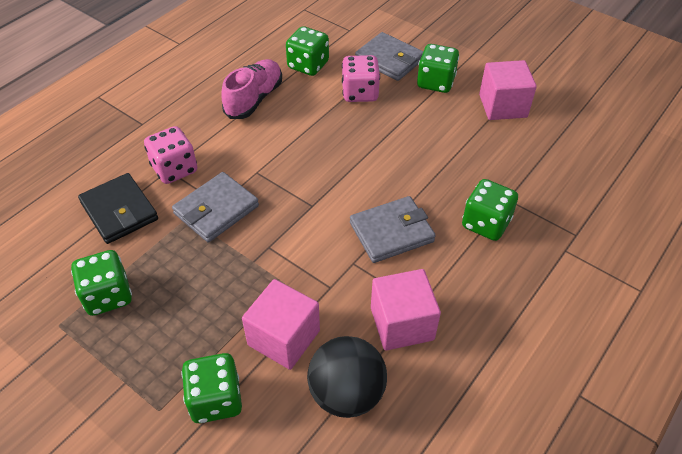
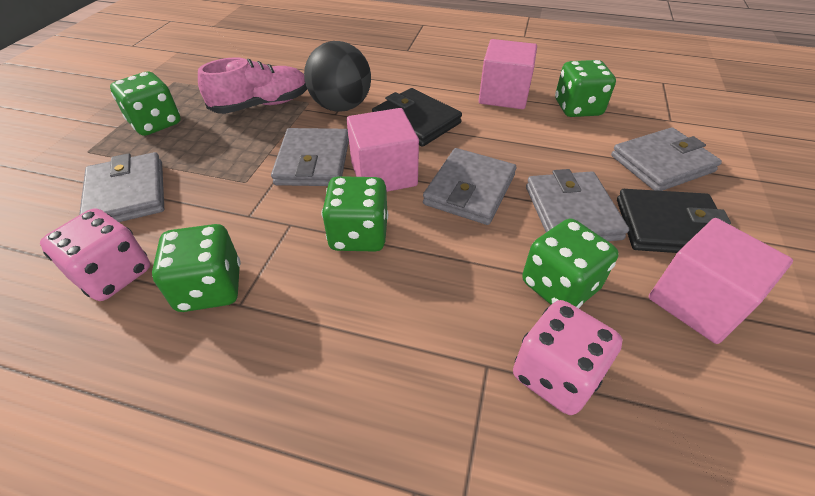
black wallet: 1 -> 2
grey wallet: 3 -> 5

